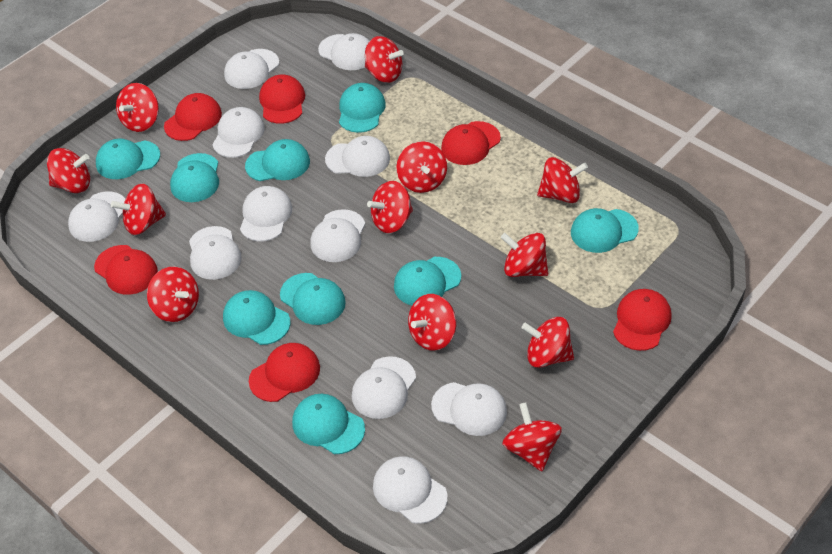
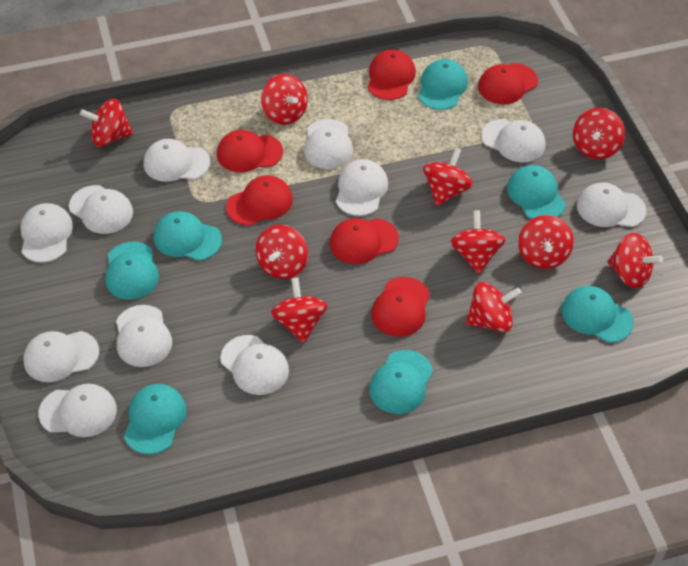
red spinning top: 12 -> 10
turquoise cap: 9 -> 7

